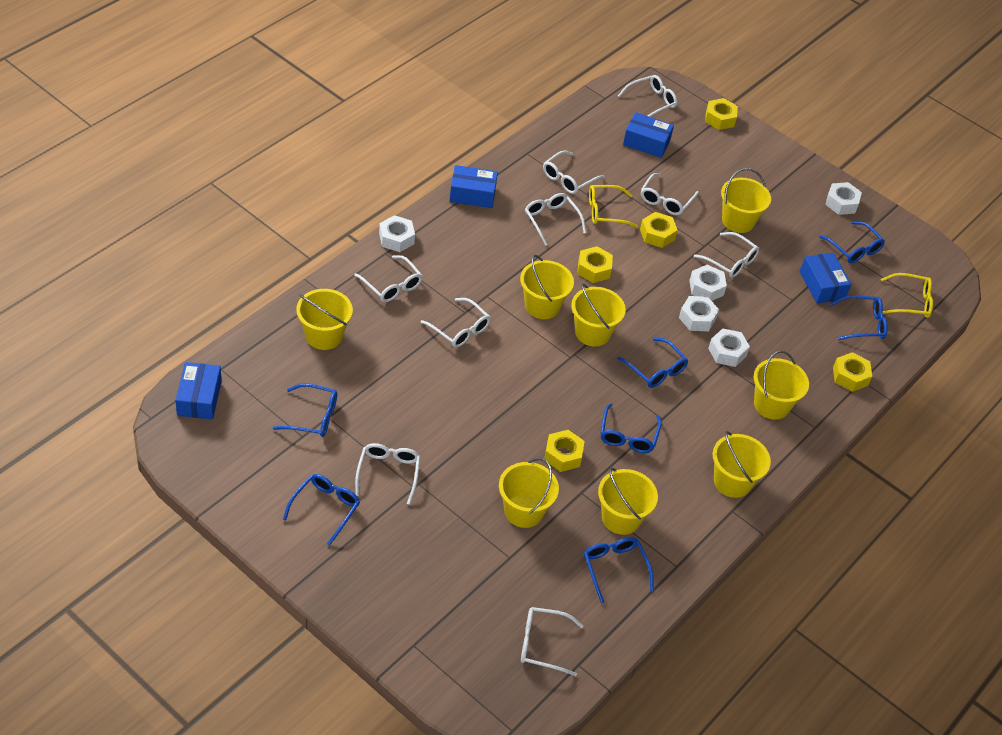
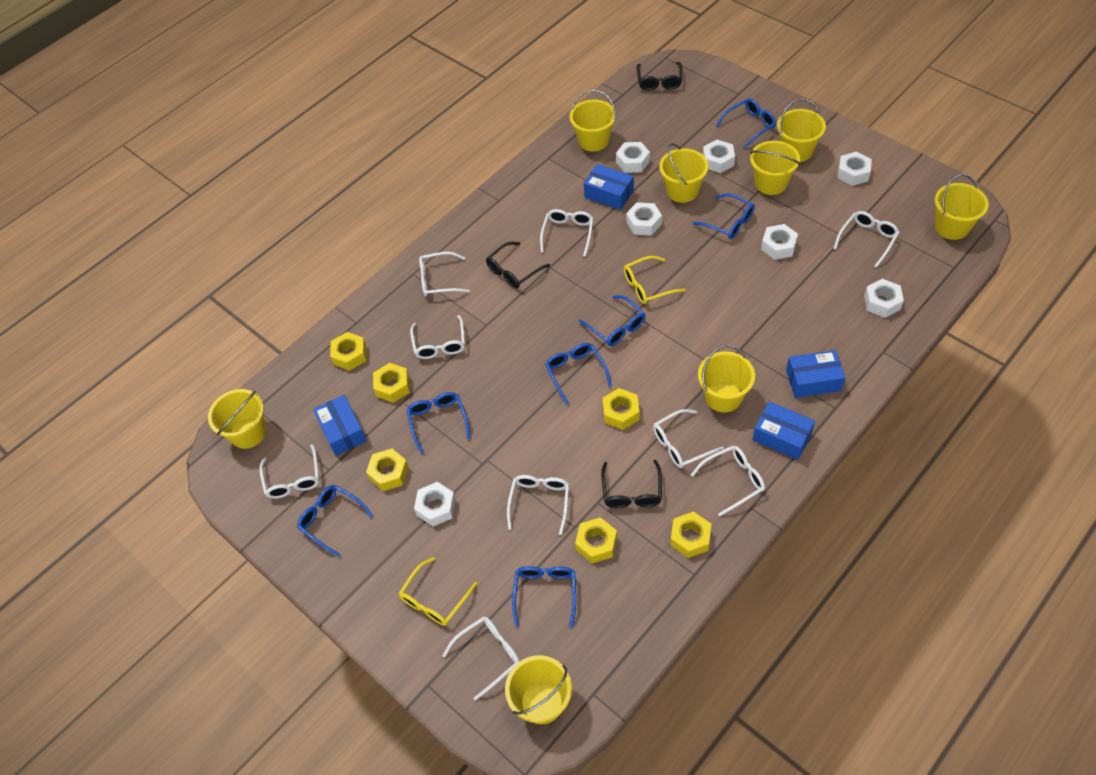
black glasses: 0 -> 3
white nut: 5 -> 7
yellow nut: 5 -> 6

